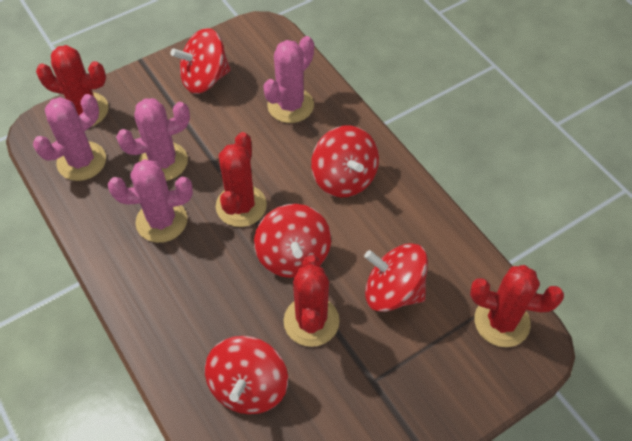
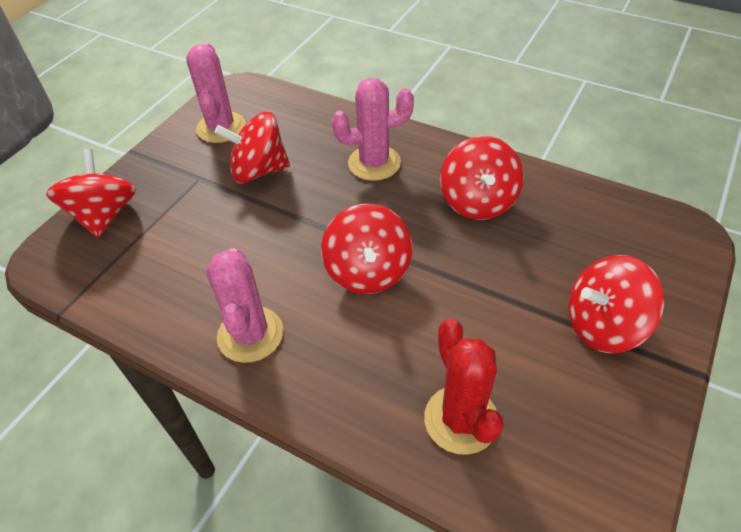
pink cactus: 4 -> 3
red cactus: 4 -> 1

